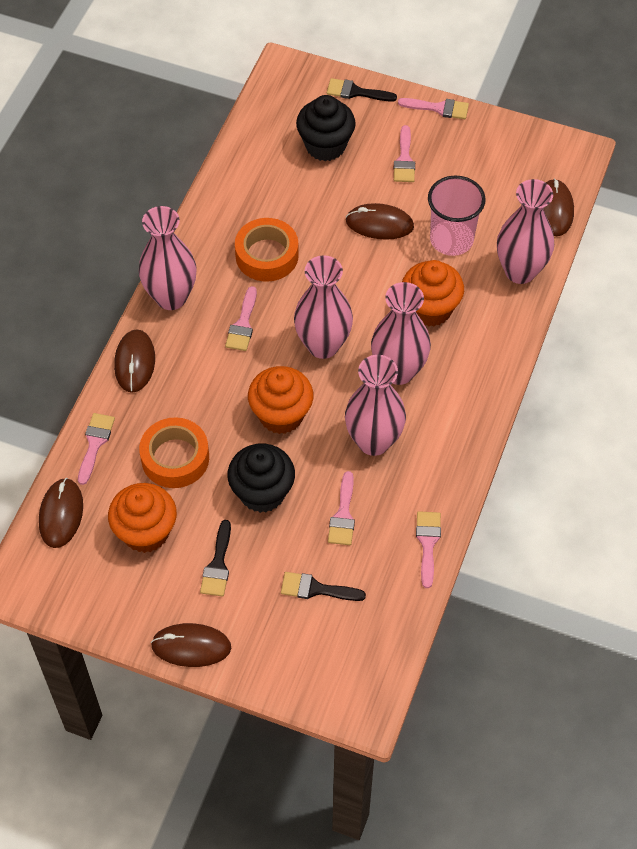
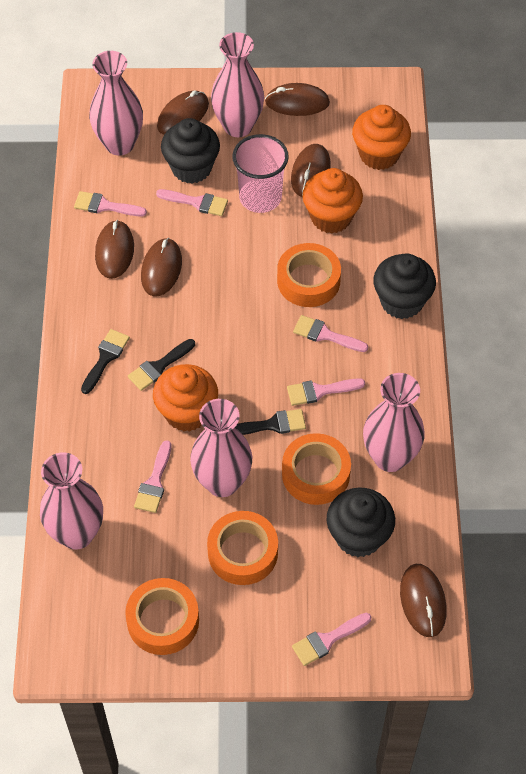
black cupcake: 2 -> 3
brown mouse: 5 -> 6
orange tape: 2 -> 4

